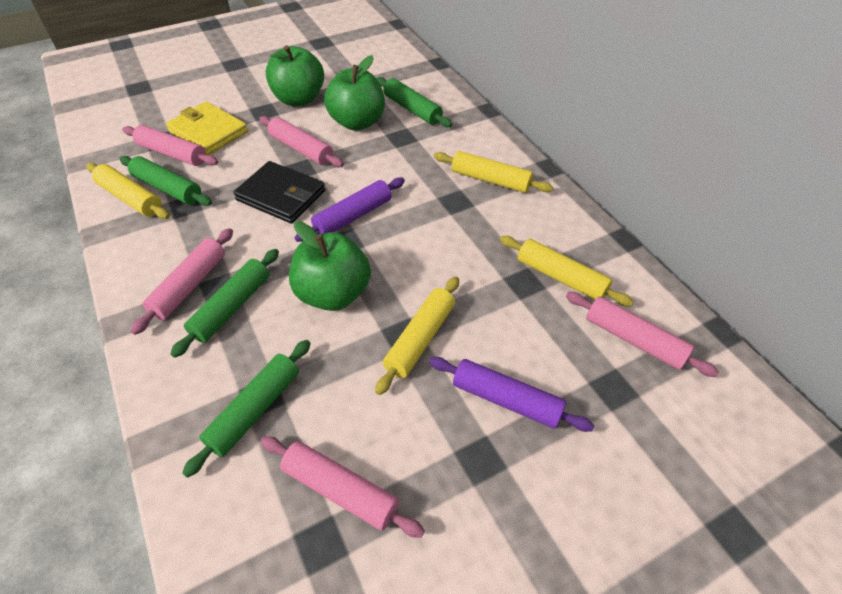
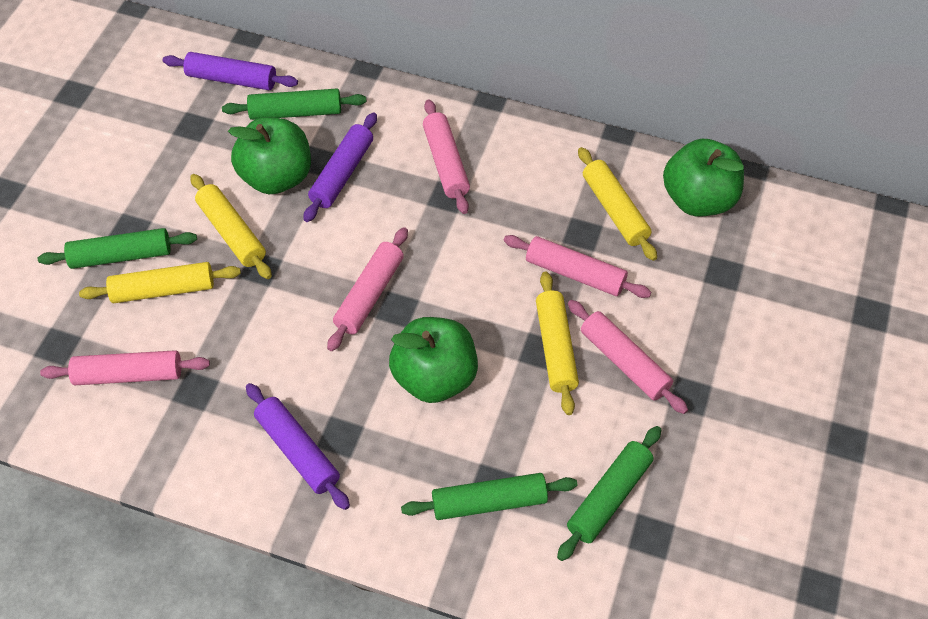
black wallet: 1 -> 0
purple rolling pin: 2 -> 3
yellow wallet: 1 -> 0

